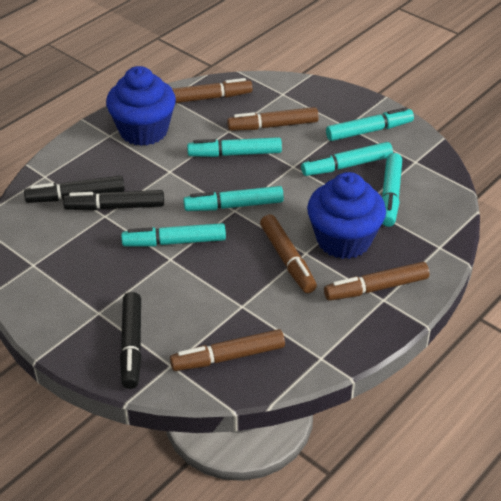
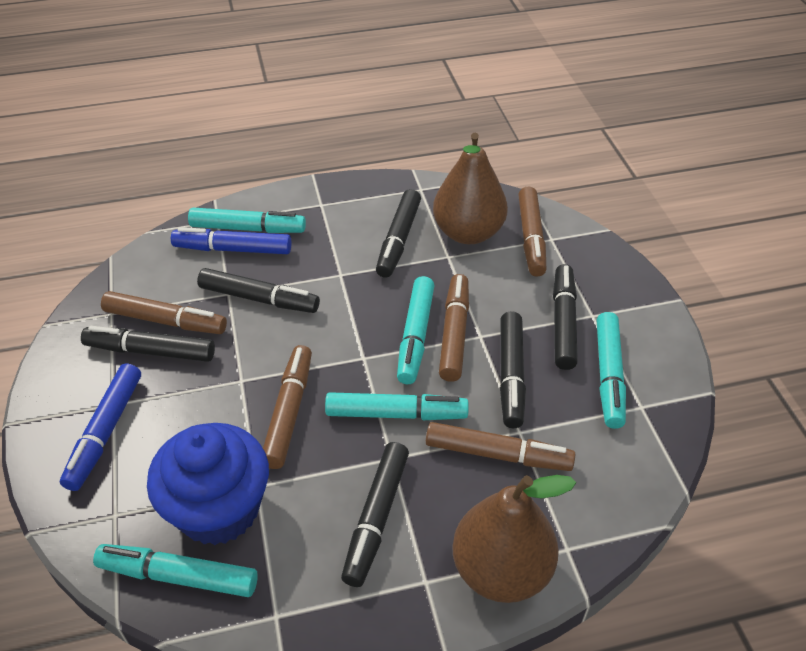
black marker: 3 -> 6
blue cupcake: 2 -> 1
blue marker: 0 -> 2
brown pear: 0 -> 2
turquoise marker: 6 -> 5

